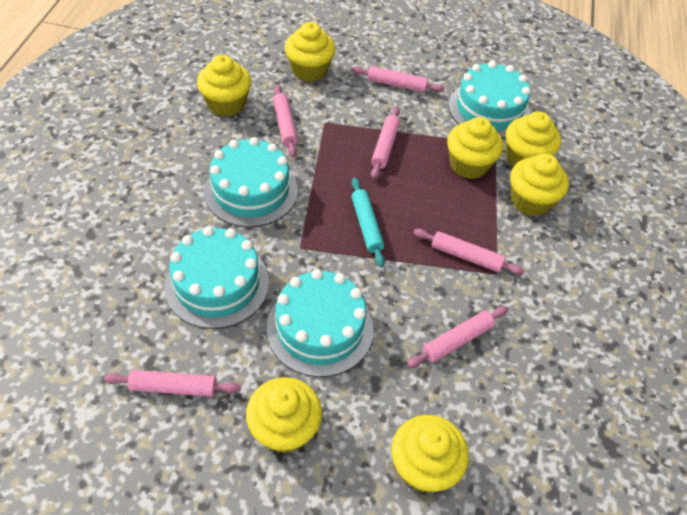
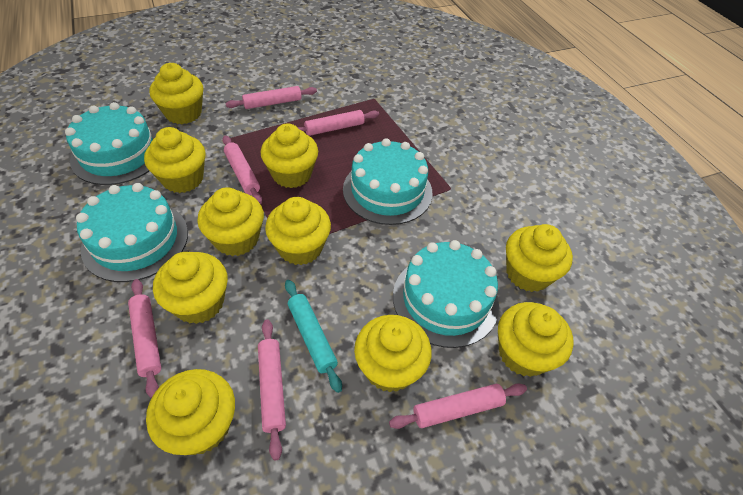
yellow cupcake: 7 -> 10

